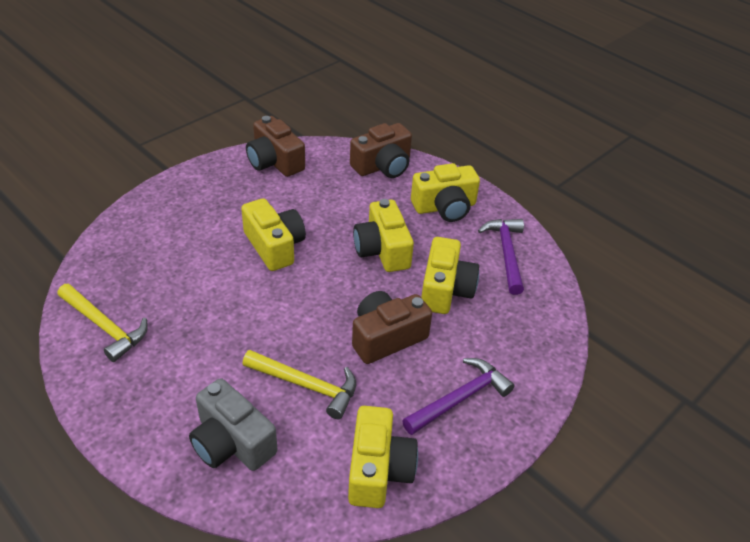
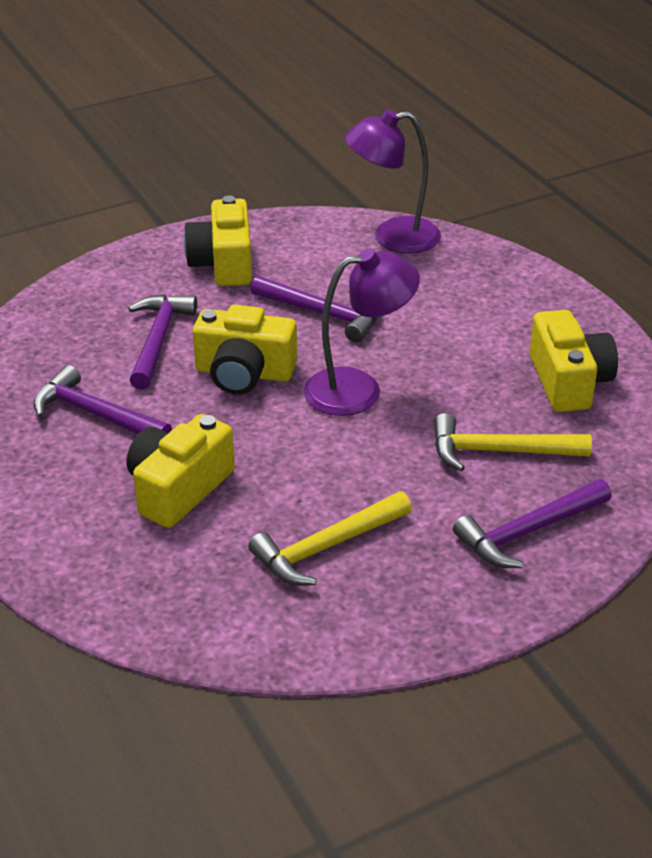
brown camera: 3 -> 0
grey camera: 1 -> 0
purple hammer: 2 -> 4
purple lamp: 0 -> 2
yellow camera: 5 -> 4

